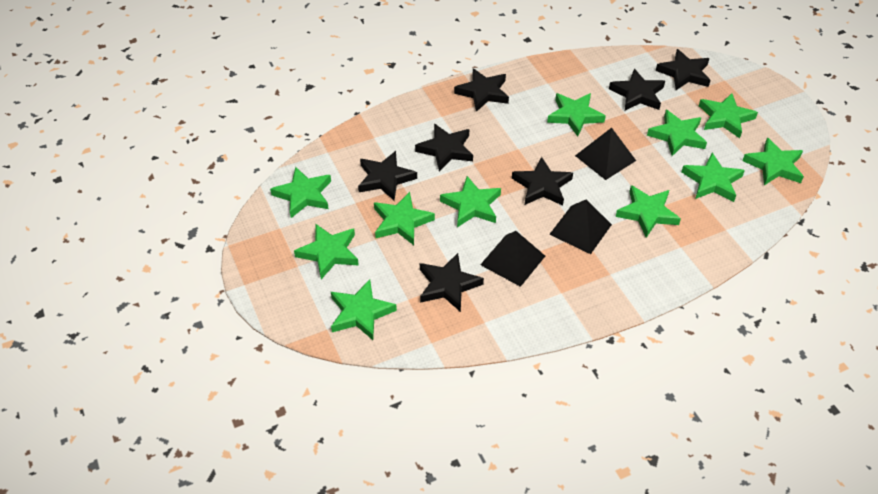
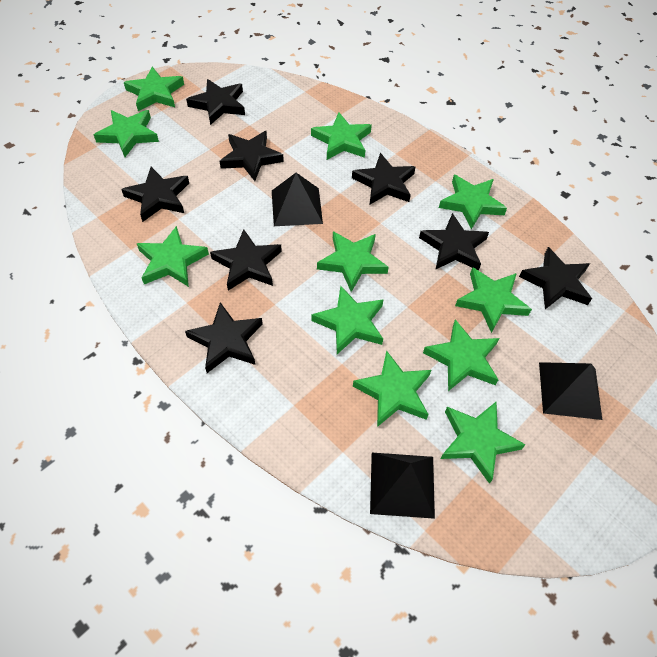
black star: 7 -> 8

